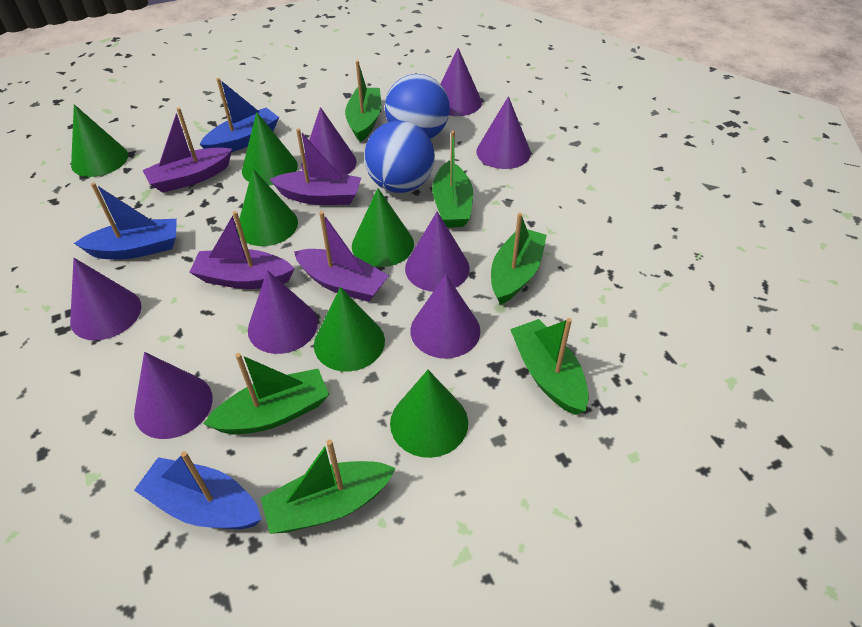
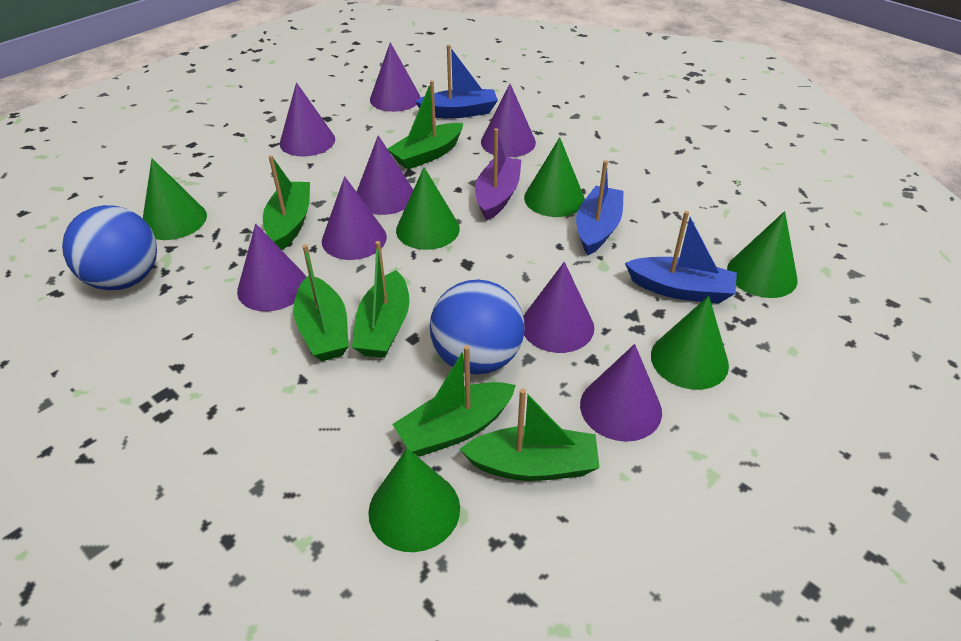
purple boat: 4 -> 1

